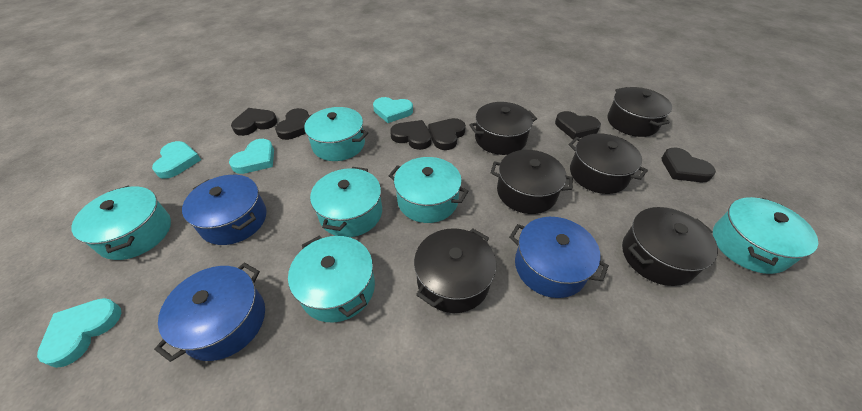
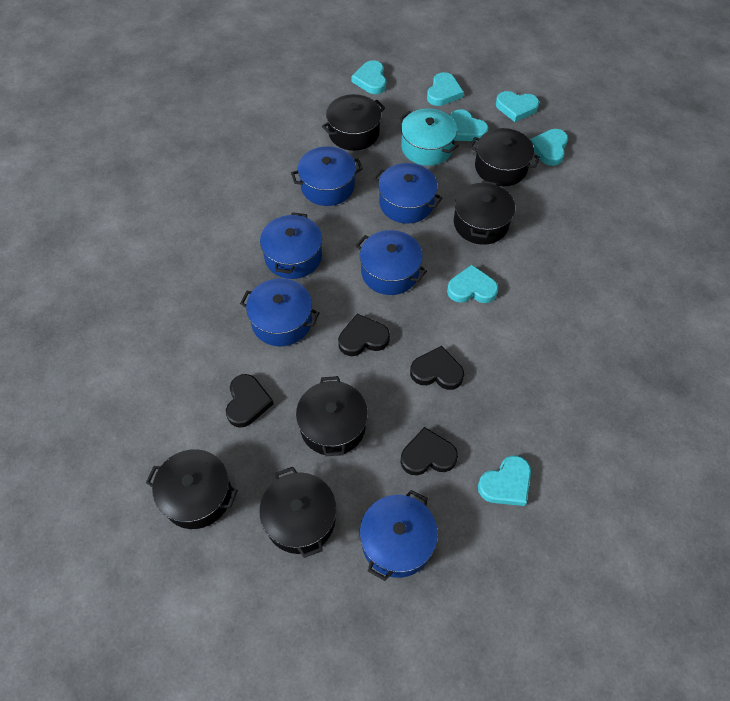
black heart: 6 -> 4
blue pot: 3 -> 6
turquoise heart: 4 -> 7
turquoise pot: 6 -> 1

